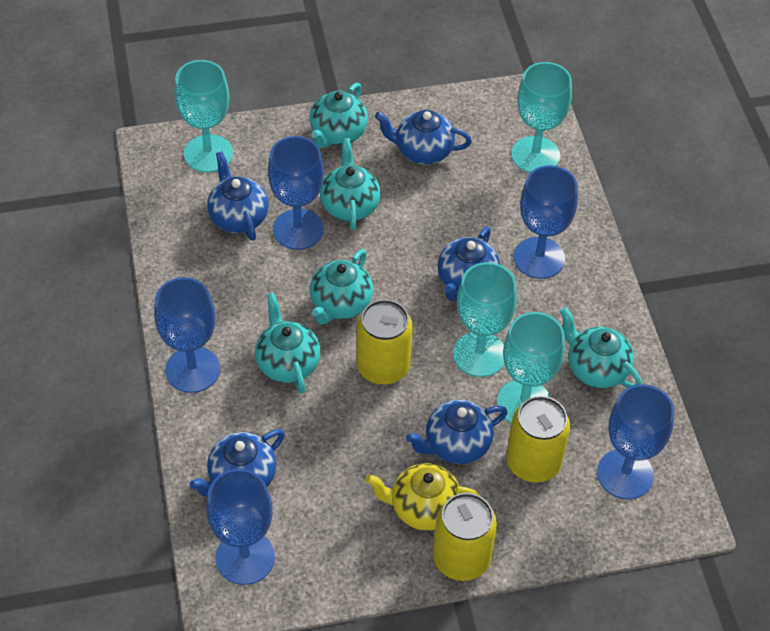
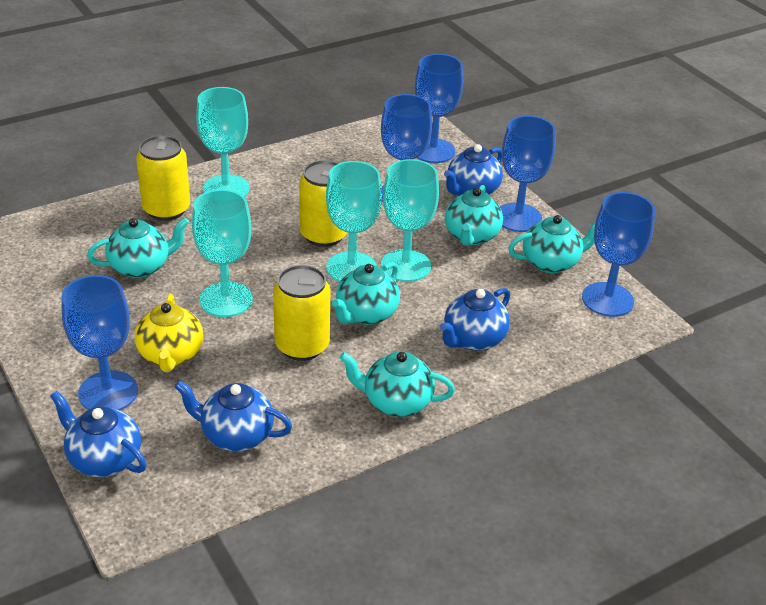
blue teapot: 5 -> 4

